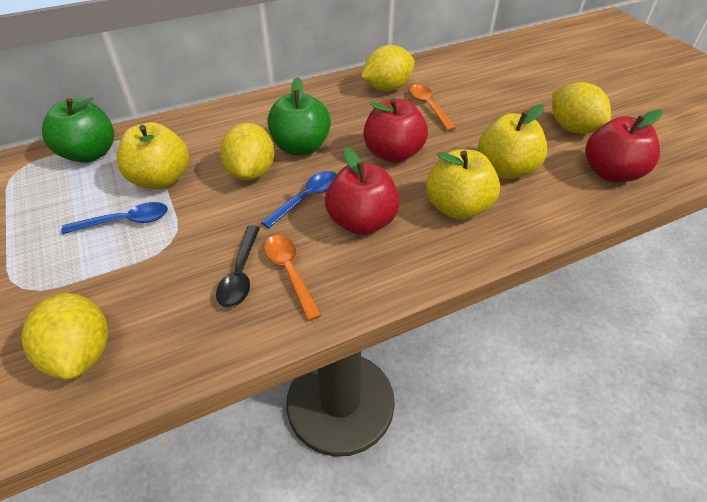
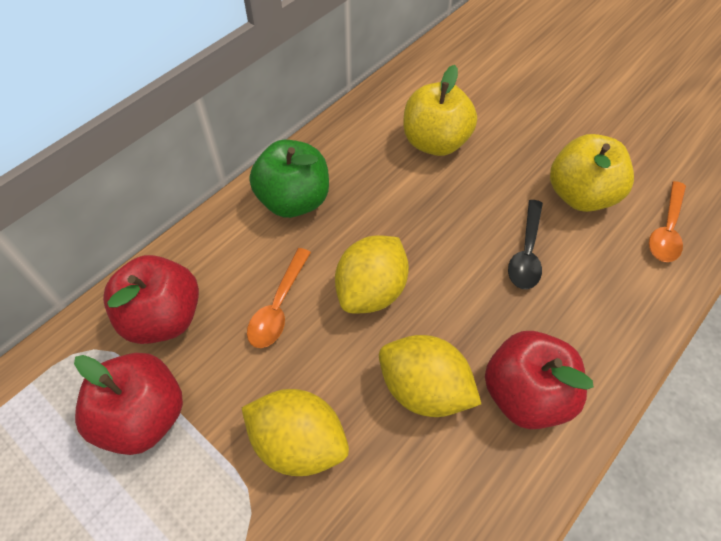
blue spoon: 2 -> 0
green apple: 2 -> 1
yellow apple: 3 -> 2
yellow lemon: 4 -> 3

